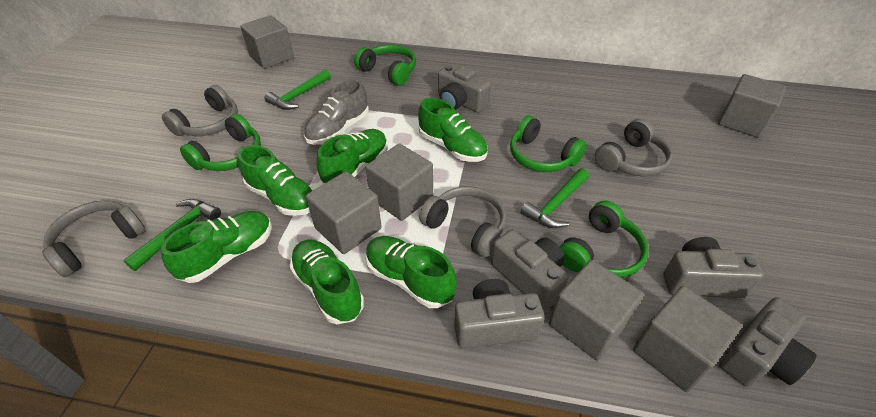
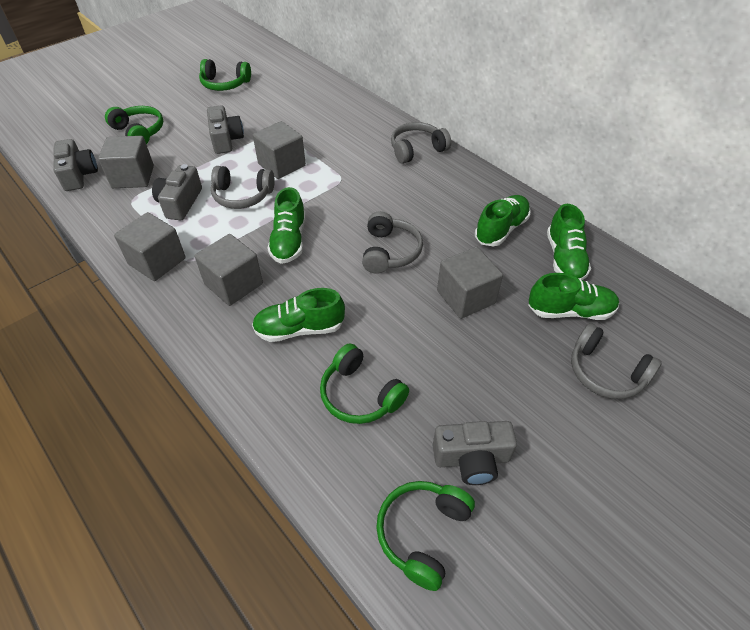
green hammer: 3 -> 0
green shoe: 6 -> 5
grey camera: 5 -> 4
grey cube: 6 -> 5
grey shoe: 1 -> 0

